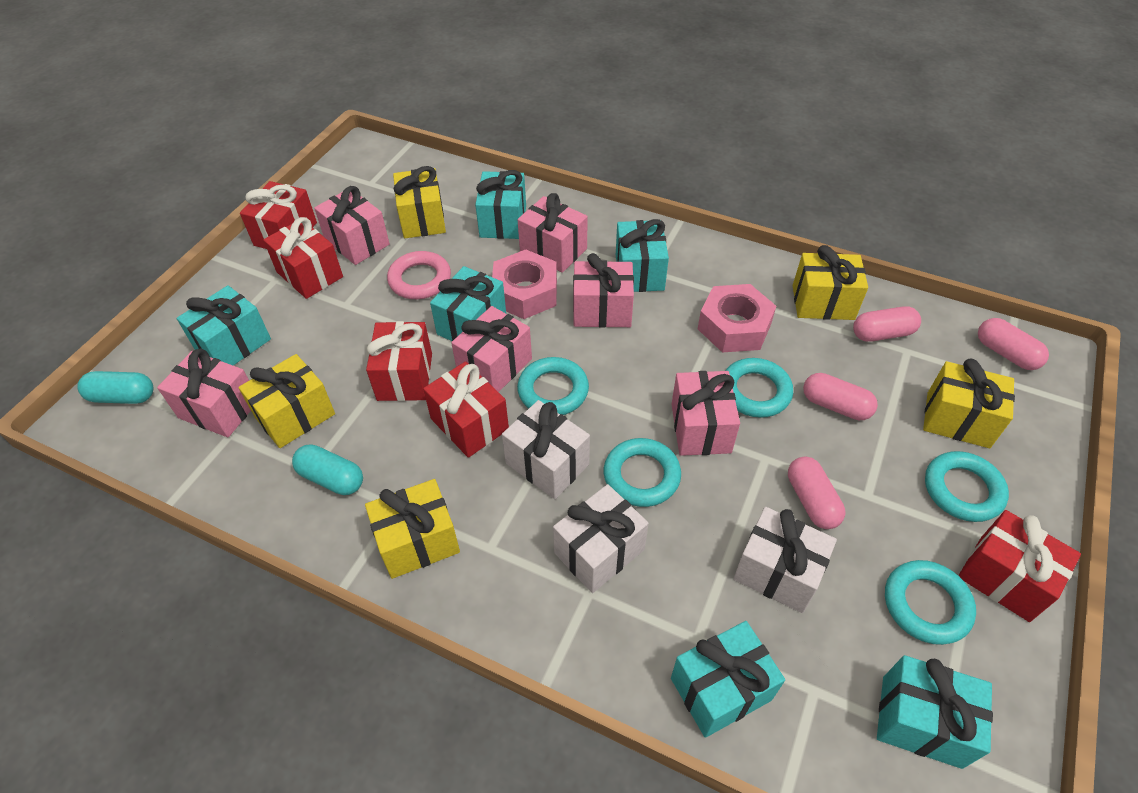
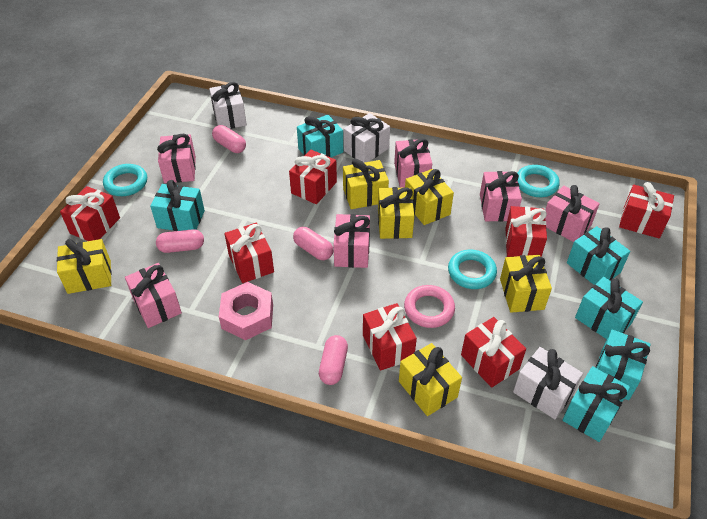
pink nut: 2 -> 1
red gift: 5 -> 7
turquoise capsule: 2 -> 0
turquoise ring: 5 -> 3
yellow gift: 5 -> 6

